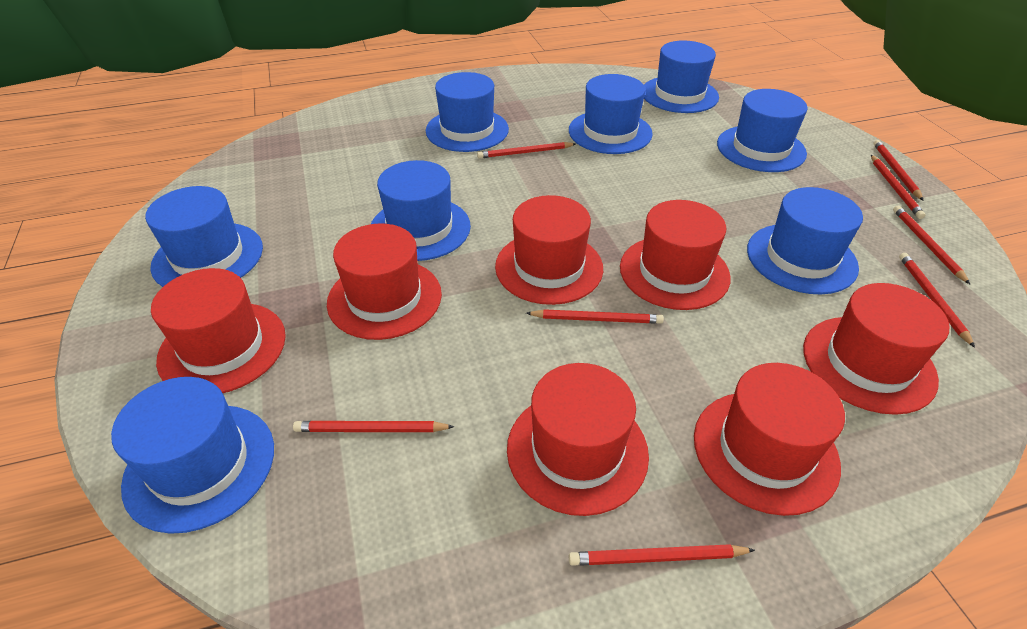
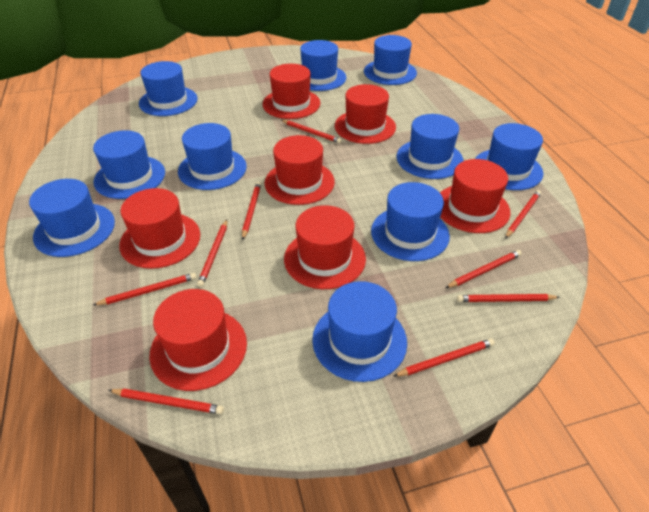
blue hat: 8 -> 10
red pencil: 8 -> 9

